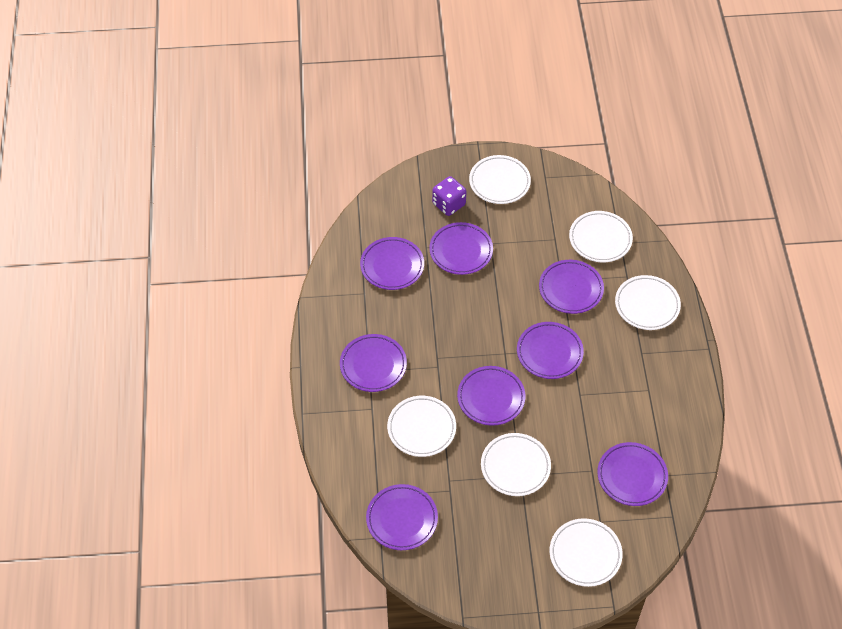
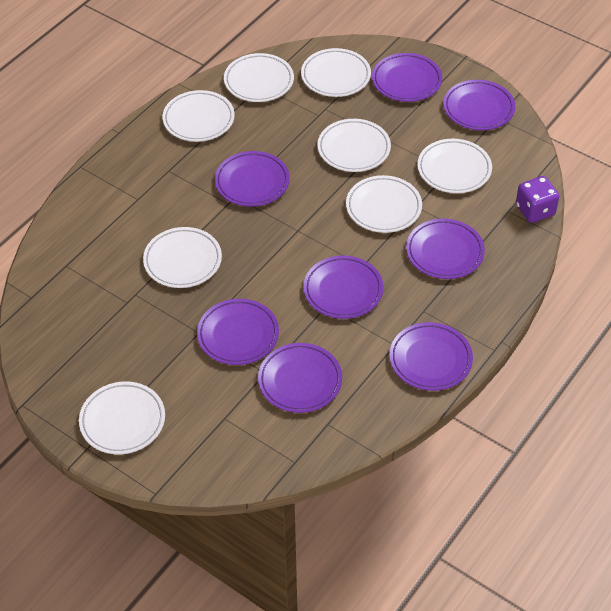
white plate: 6 -> 8

